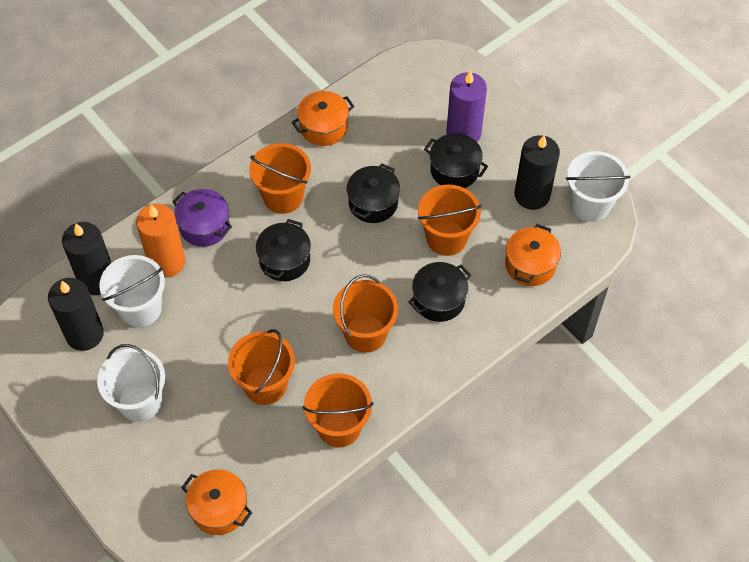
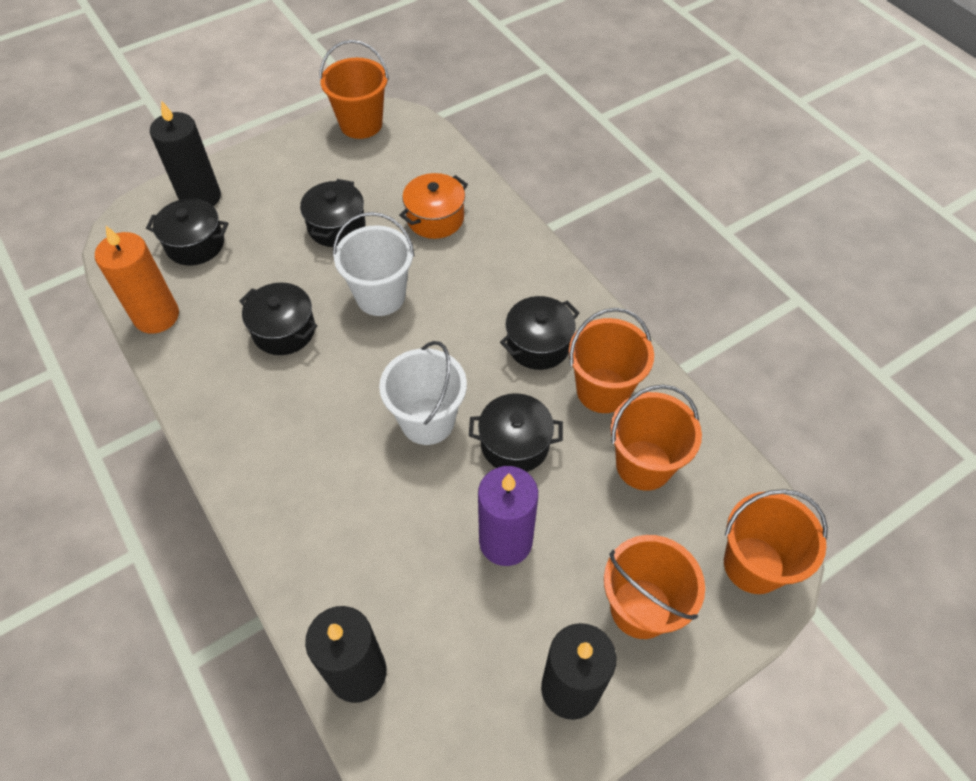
black pot: 4 -> 5
orange pot: 3 -> 1
purple pot: 1 -> 0
white bucket: 3 -> 2

